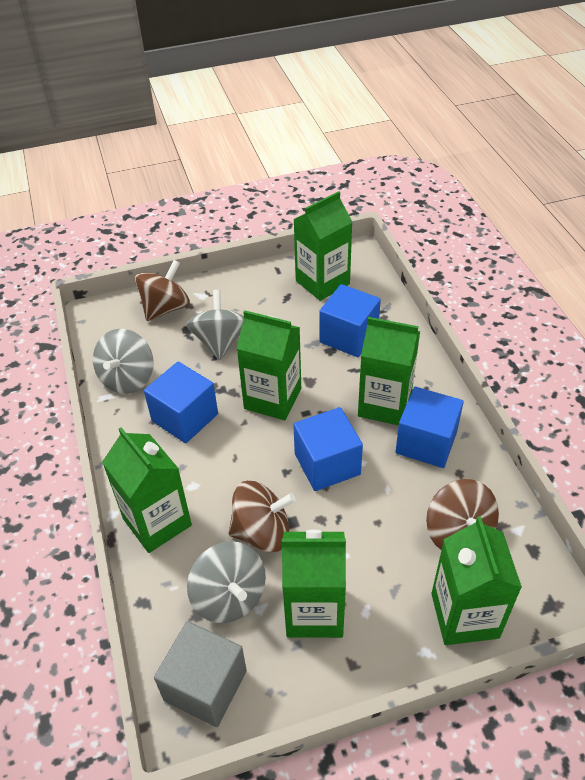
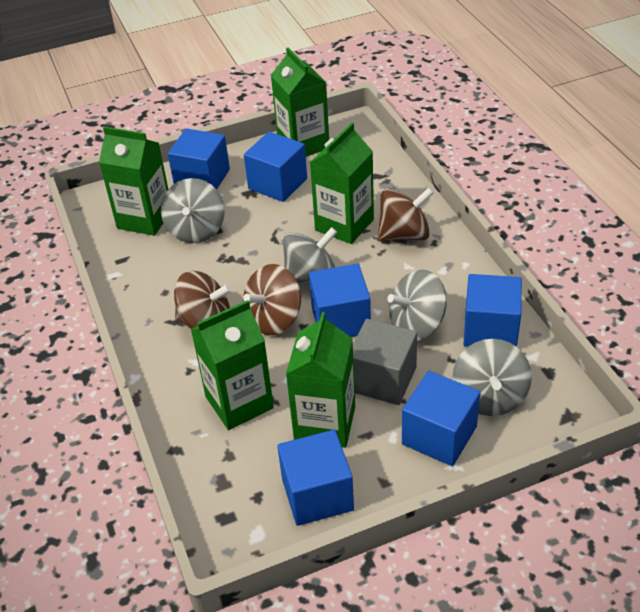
blue cube: 4 -> 6
green carton: 6 -> 5
grey spinning top: 3 -> 4

